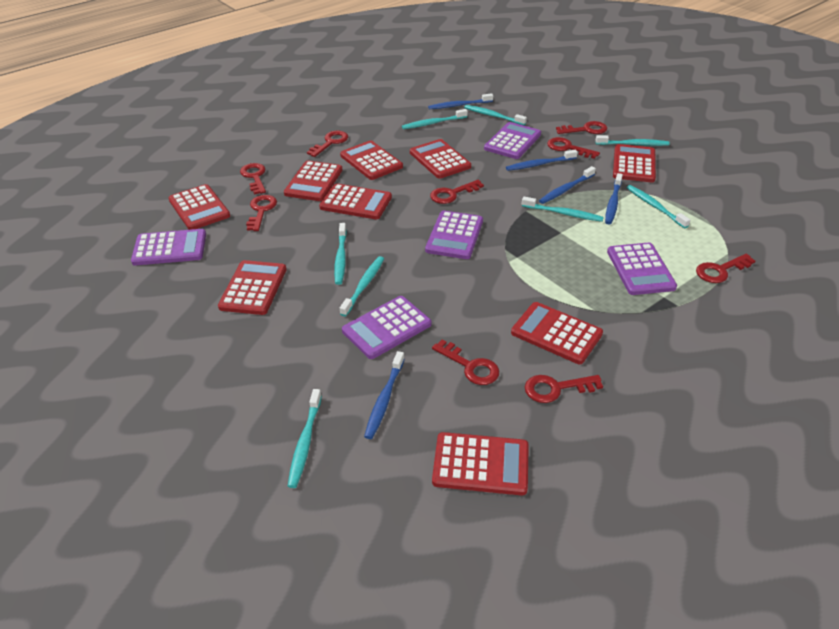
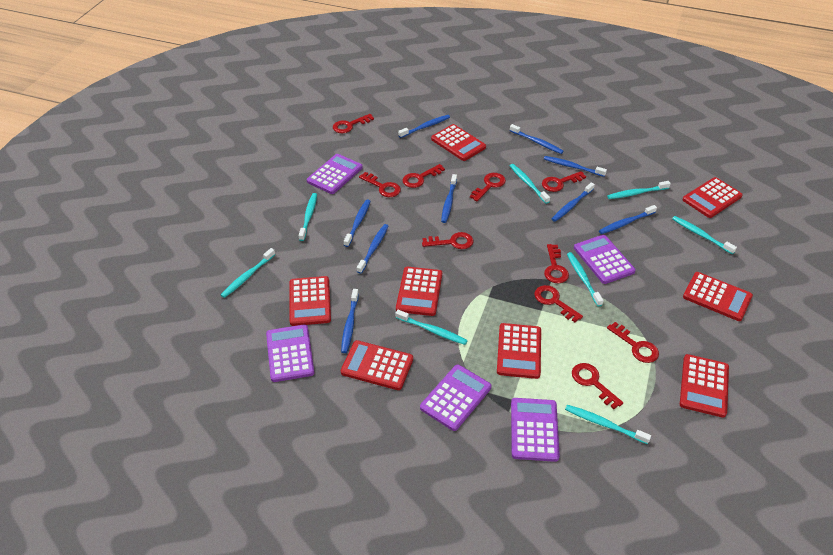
blue toothbrush: 5 -> 9
red calculator: 9 -> 8
red key: 9 -> 10

